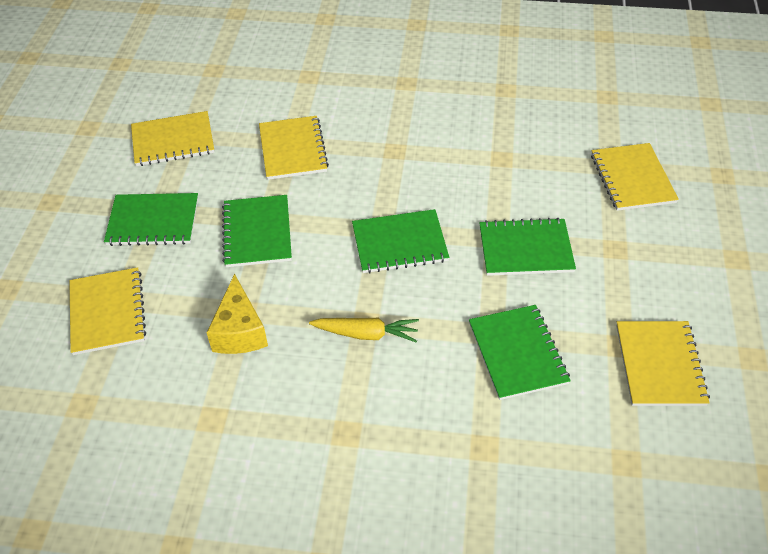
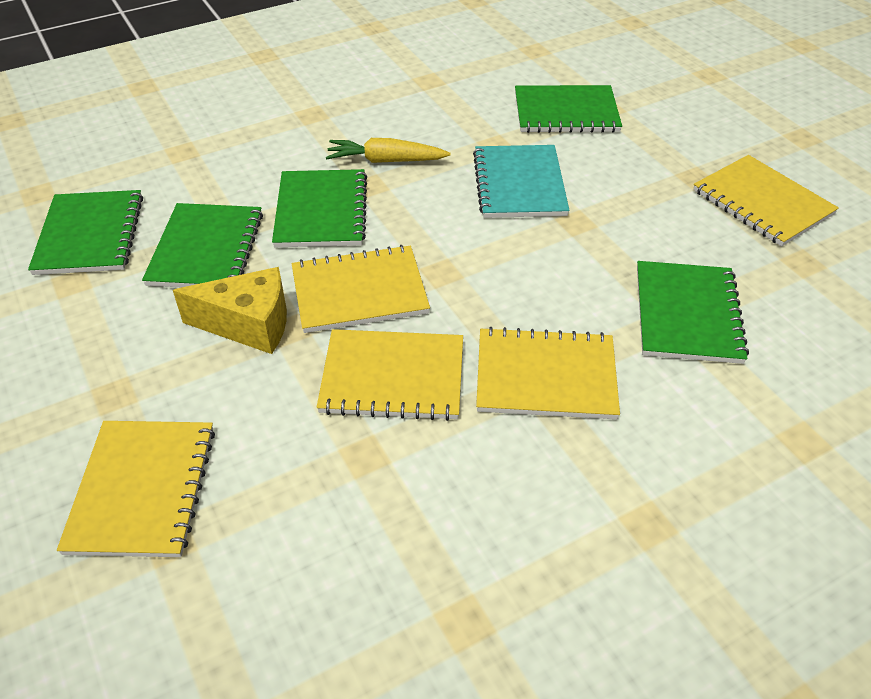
turquoise notebook: 0 -> 1

